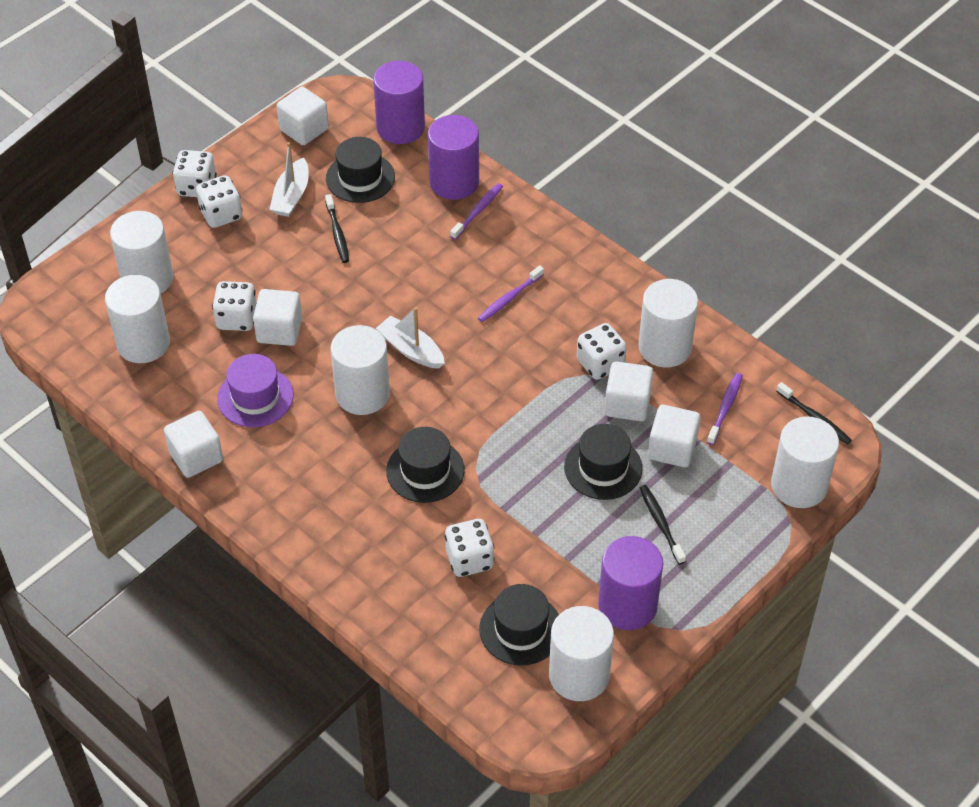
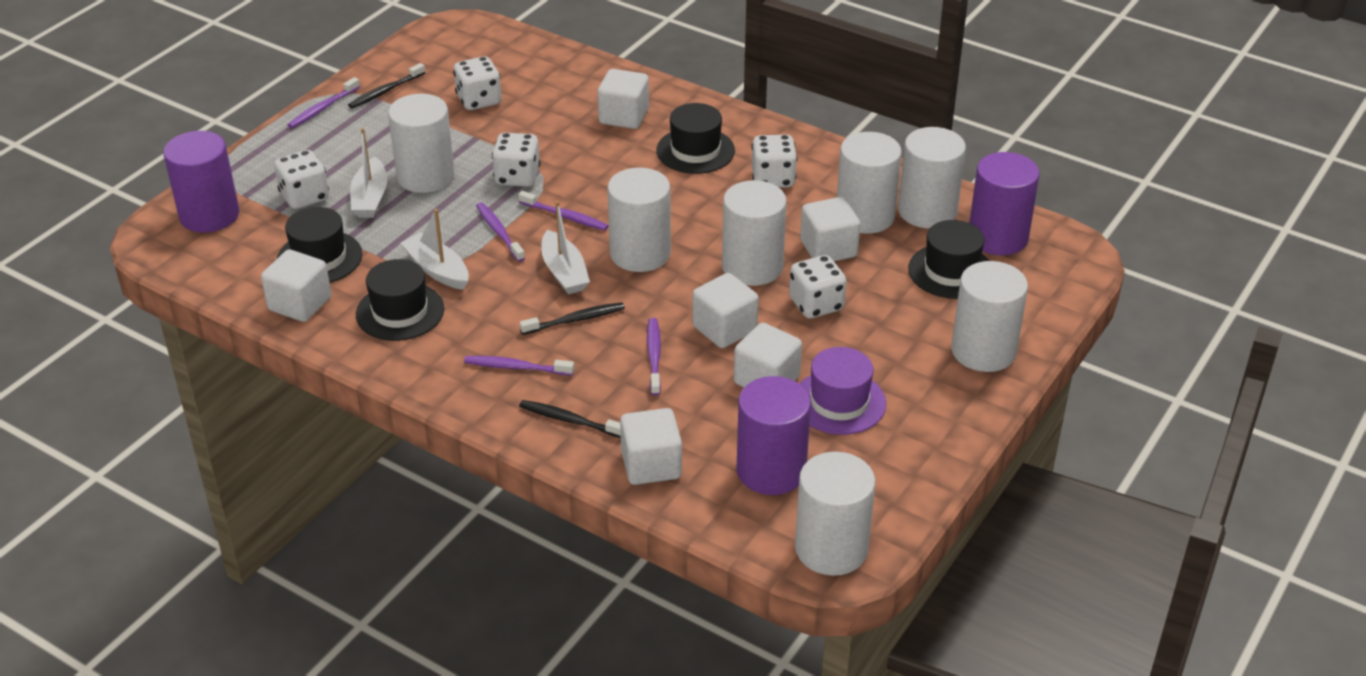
purple toothbrush: 3 -> 5
white boat: 2 -> 3
white cube: 5 -> 6
white cylinder: 6 -> 7

